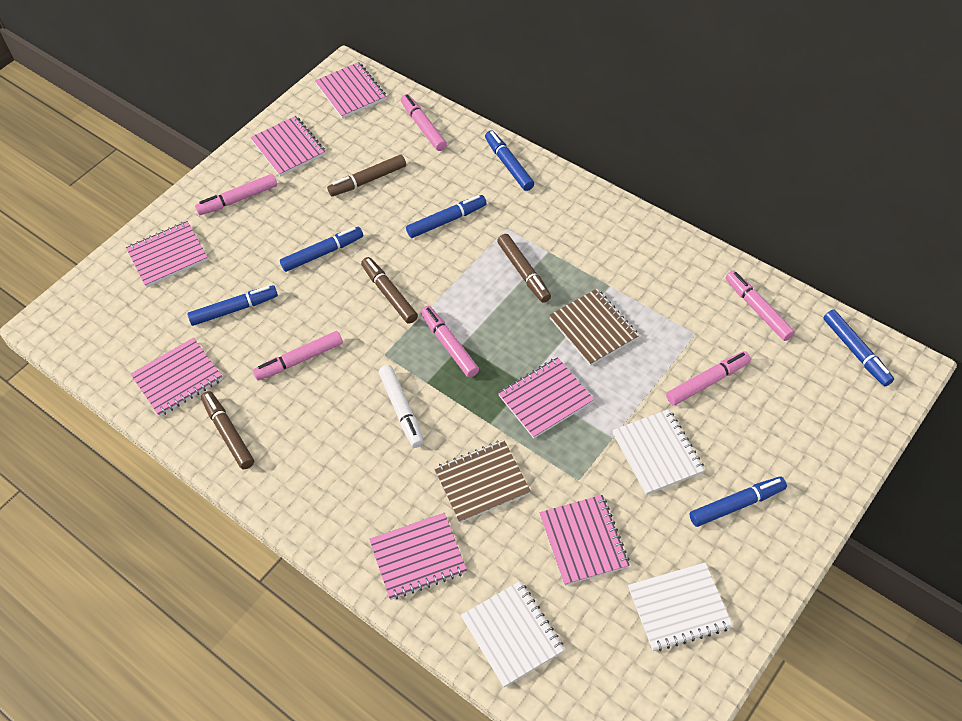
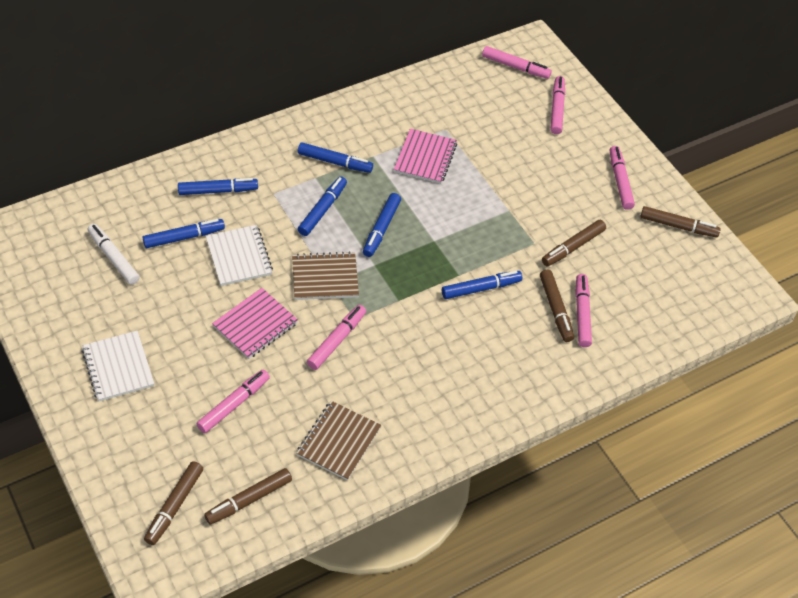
brown marker: 4 -> 5
pink notebook: 7 -> 2
white notebook: 3 -> 2

